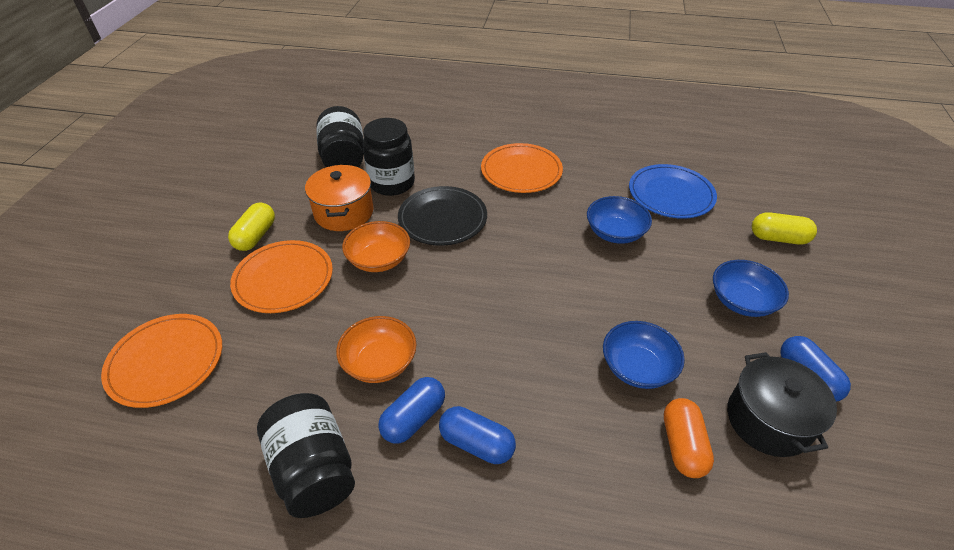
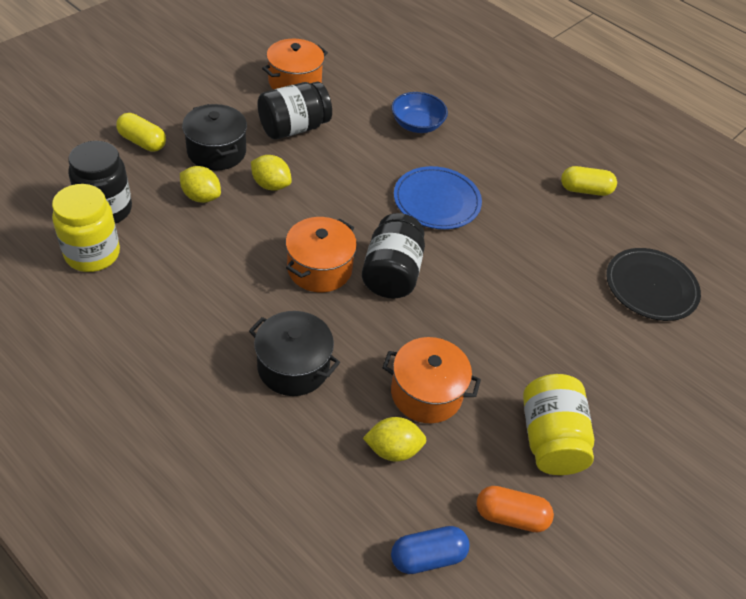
black pot: 1 -> 2
blue bowl: 3 -> 1
blue capsule: 3 -> 1
orange bowl: 2 -> 0
orange plate: 3 -> 0
orange pot: 1 -> 3
yellow jar: 0 -> 2
yellow lemon: 0 -> 3

